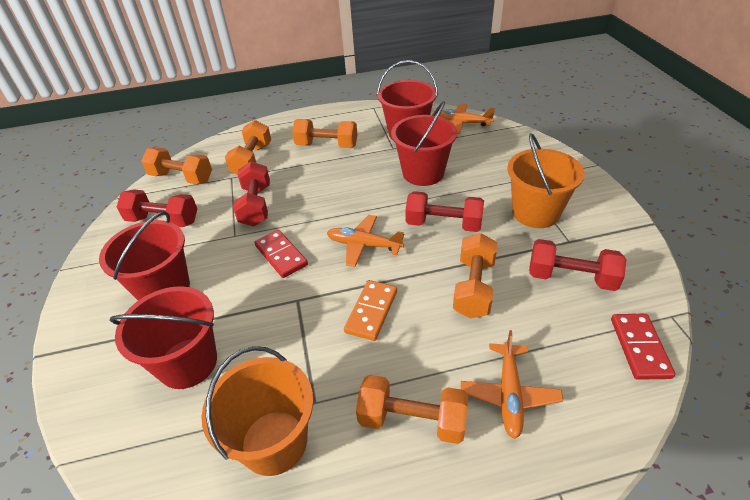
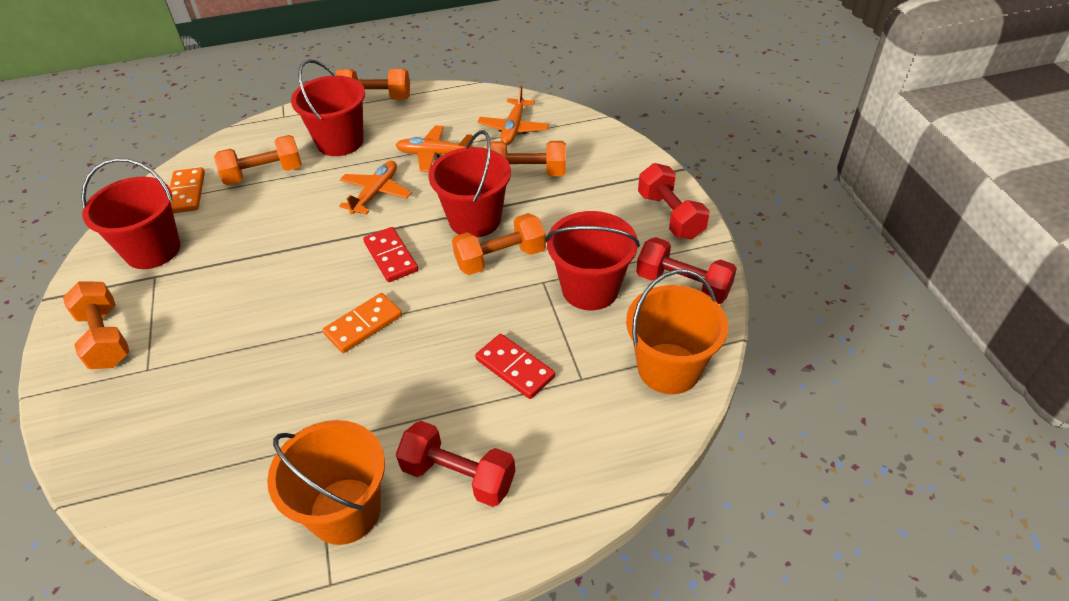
orange domino: 1 -> 2
red dumbbell: 4 -> 3

